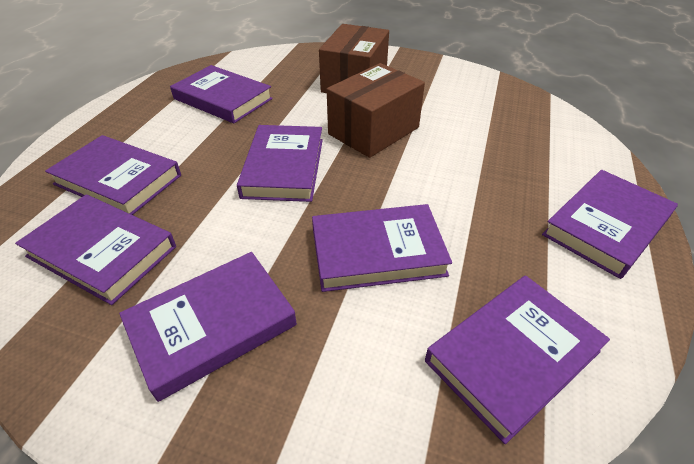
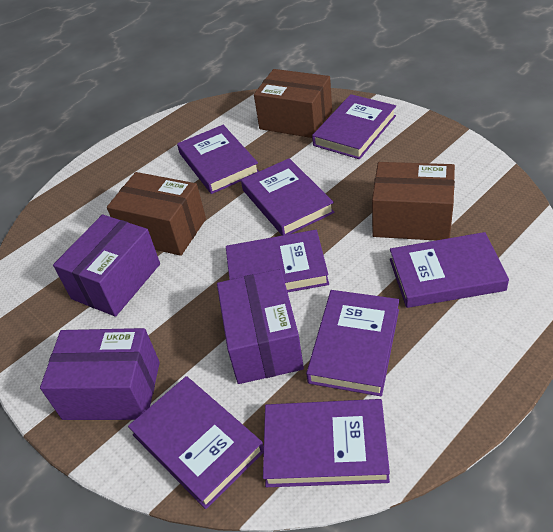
brown box: 2 -> 3
purple box: 0 -> 3

